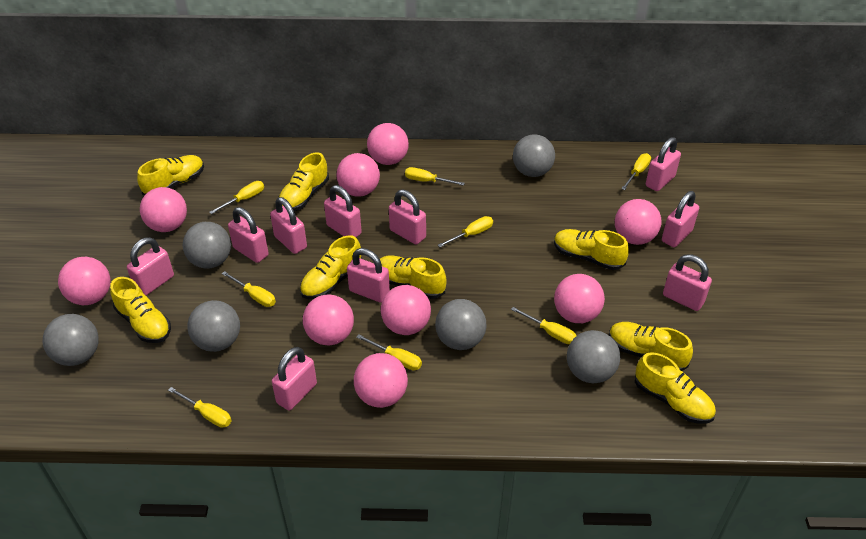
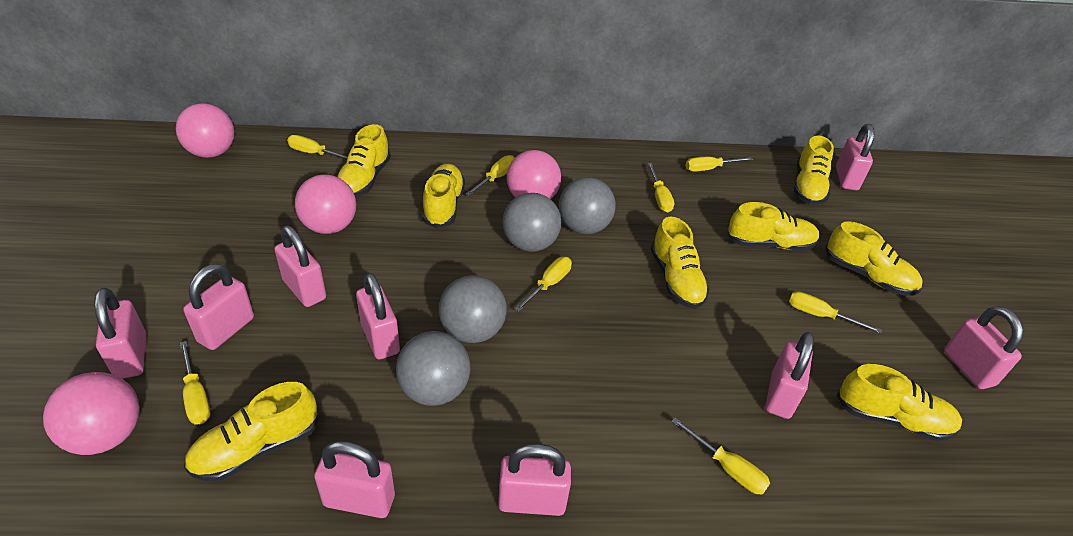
grey ball: 6 -> 4
pink ball: 9 -> 4
pink padlock: 10 -> 9

